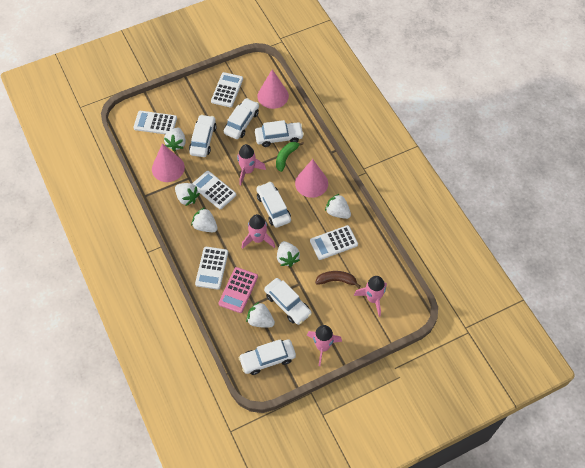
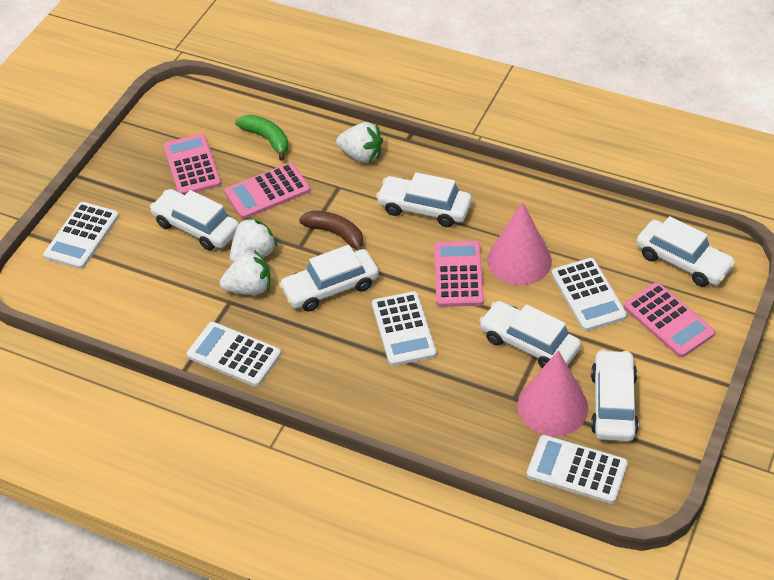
pink calculator: 1 -> 4
pink cone: 3 -> 2
pink rocket: 4 -> 0
white strawberry: 6 -> 3

